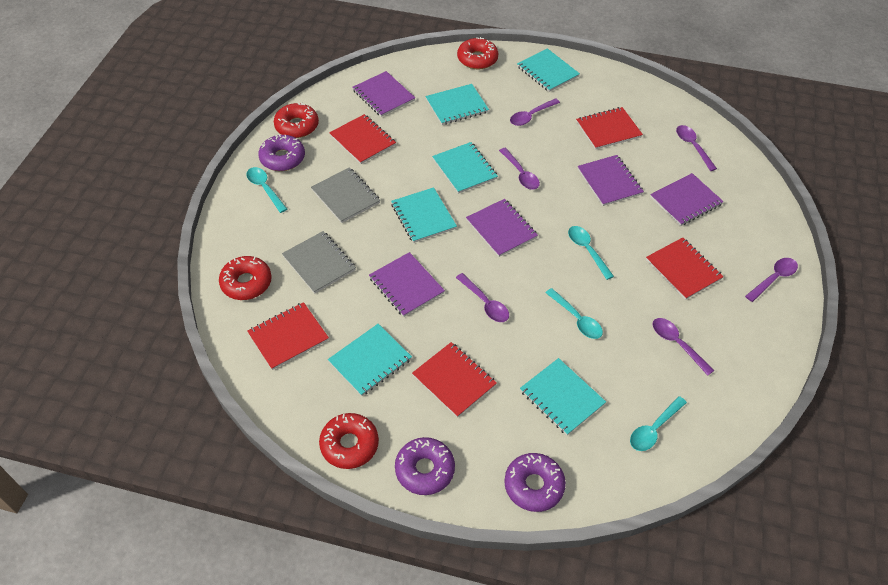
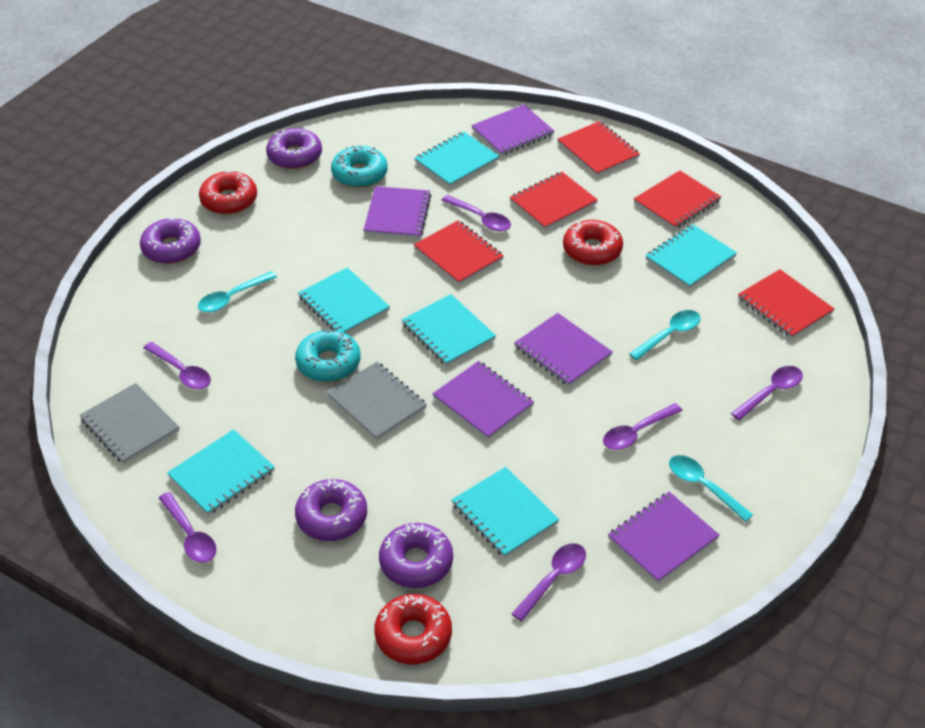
purple donut: 3 -> 4
red donut: 4 -> 3
turquoise donut: 0 -> 2
turquoise spoon: 4 -> 3

